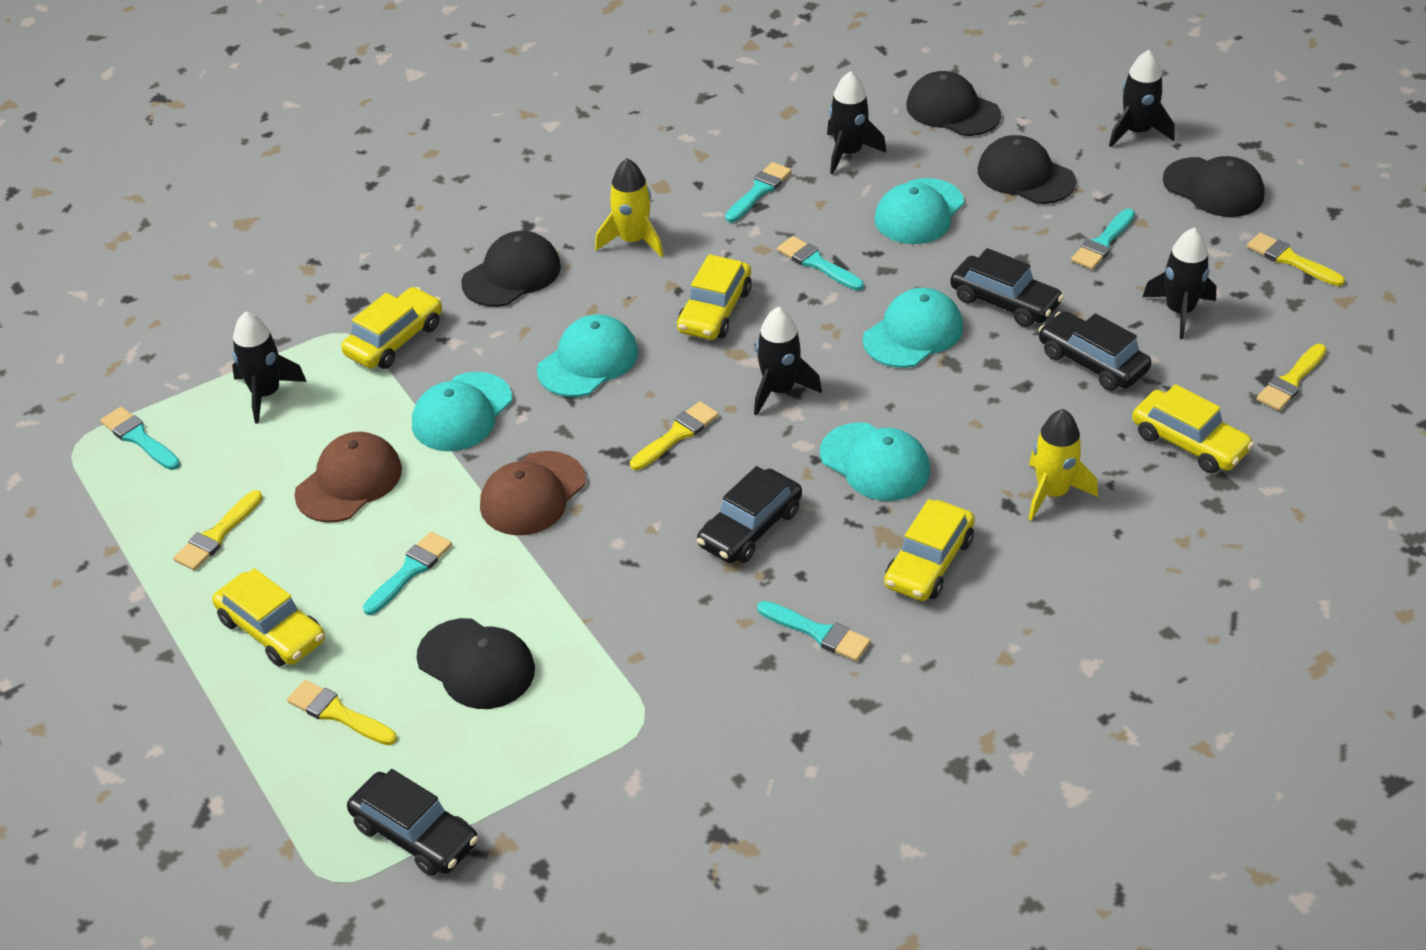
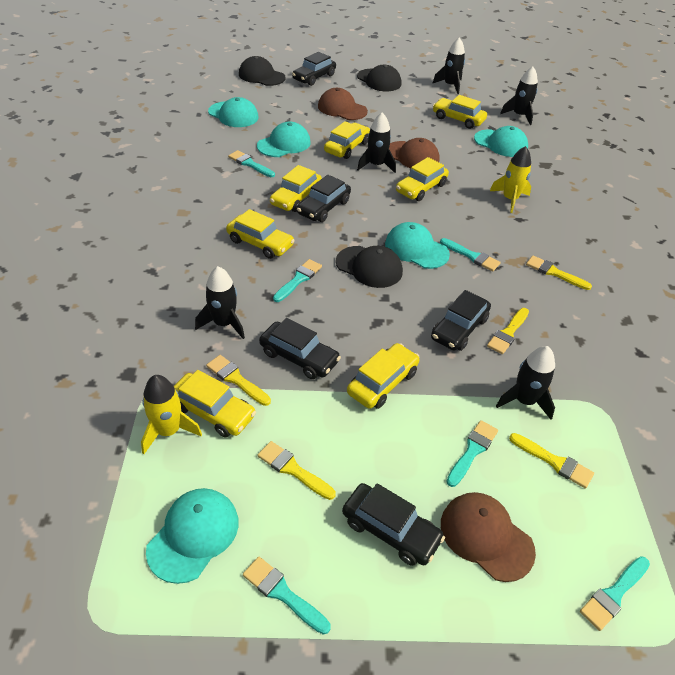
black cap: 5 -> 3
black car: 4 -> 5
brown cap: 2 -> 3
yellow car: 5 -> 7

